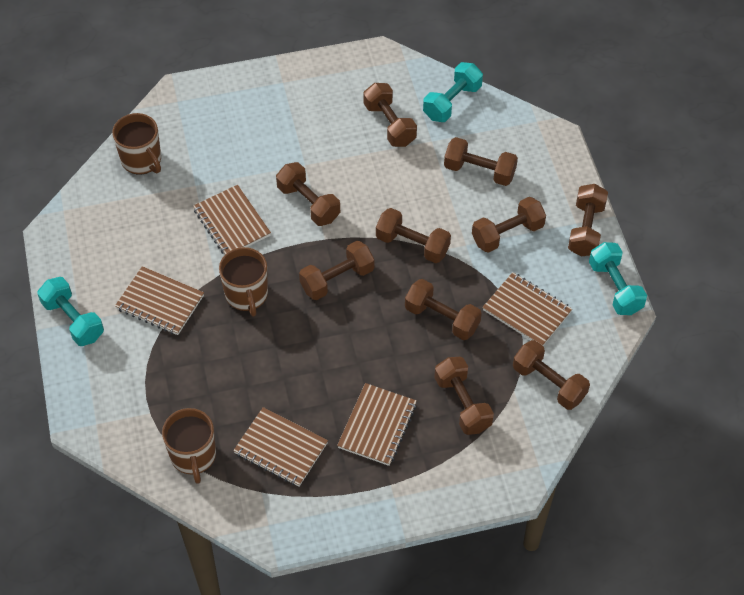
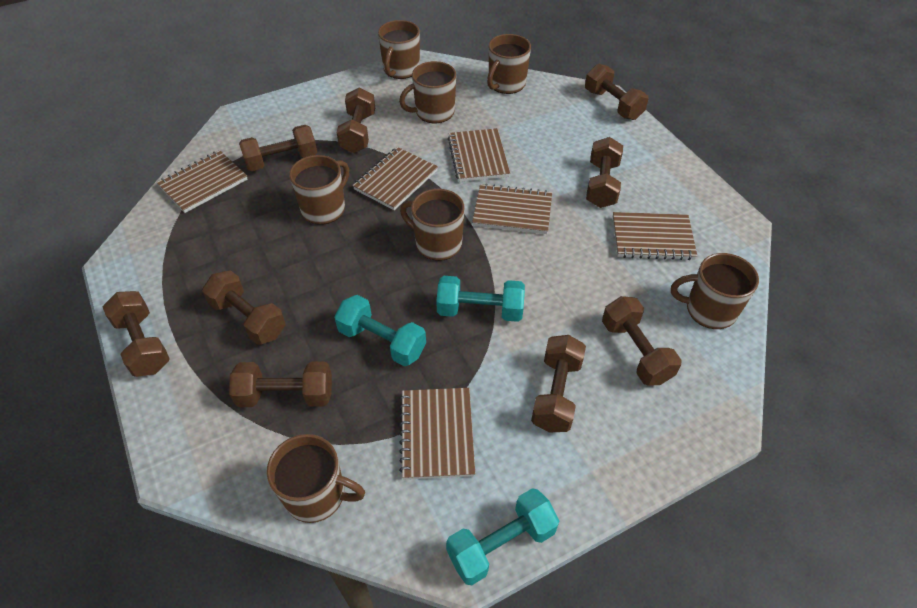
brown dumbbell: 10 -> 9
brown mug: 3 -> 7
brown notebook: 5 -> 6

